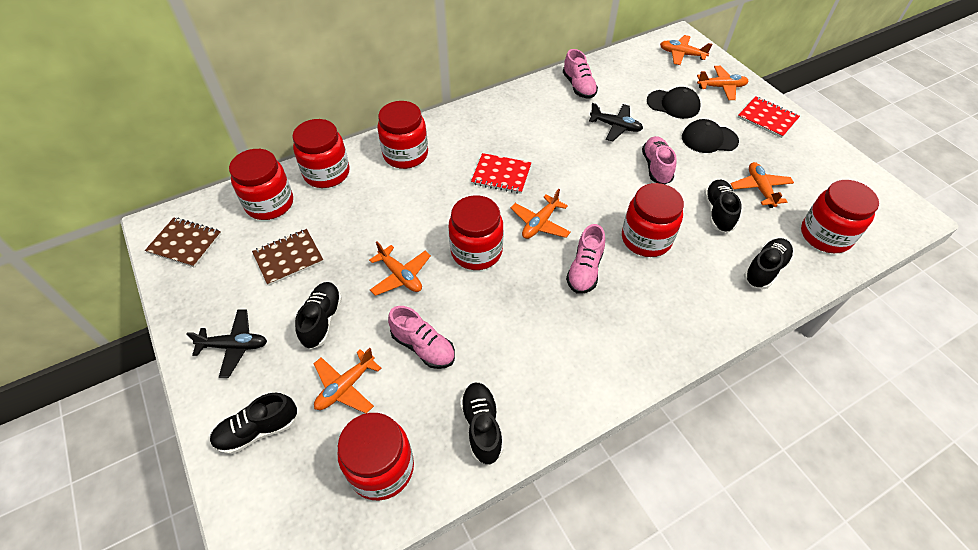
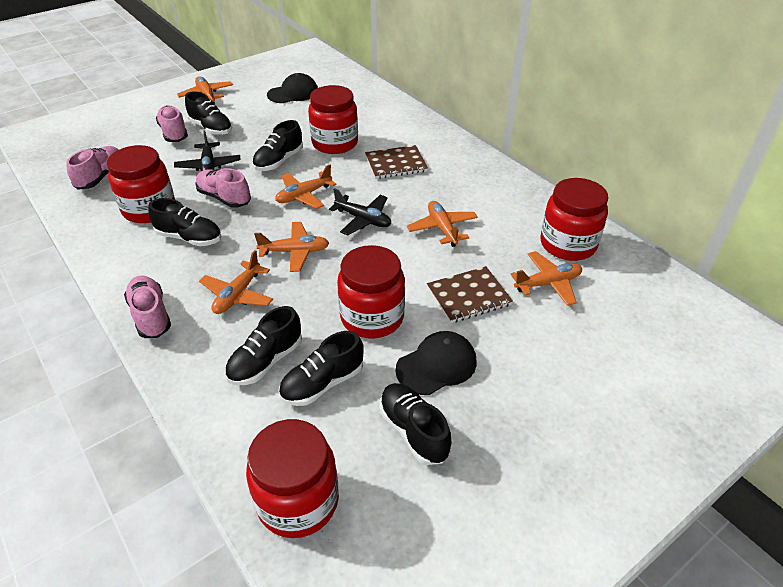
black shoe: 5 -> 6
red jar: 7 -> 5
red notebook: 2 -> 0

